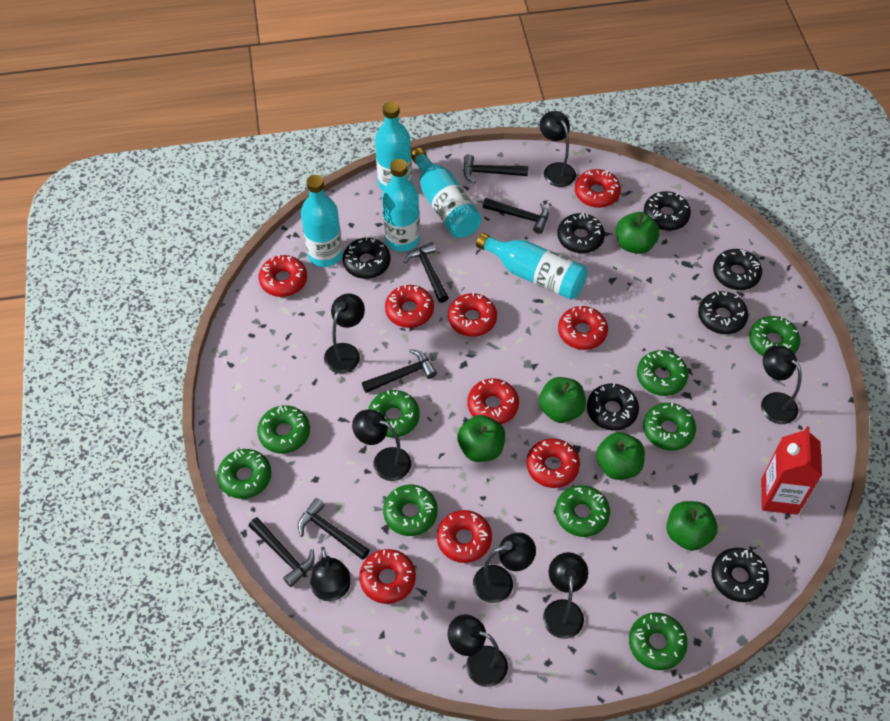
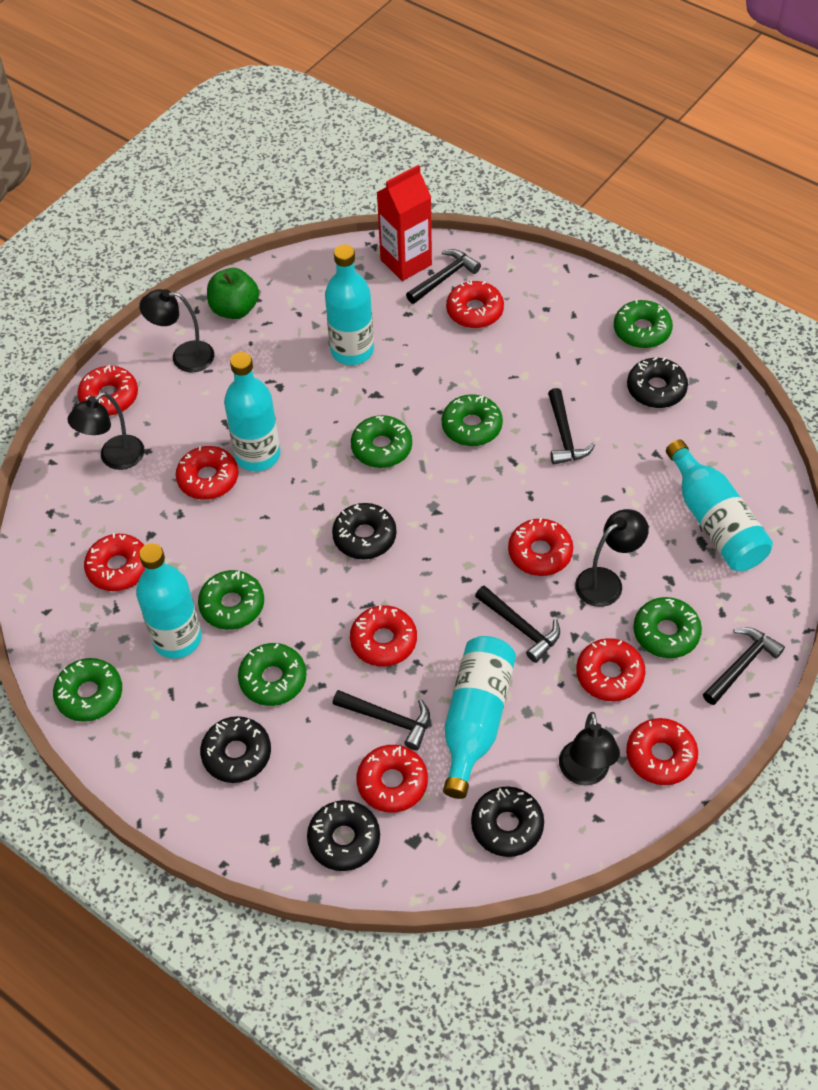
black donut: 7 -> 5
black hammer: 6 -> 5
black lamp: 8 -> 4
green apple: 5 -> 1
green donut: 9 -> 7

